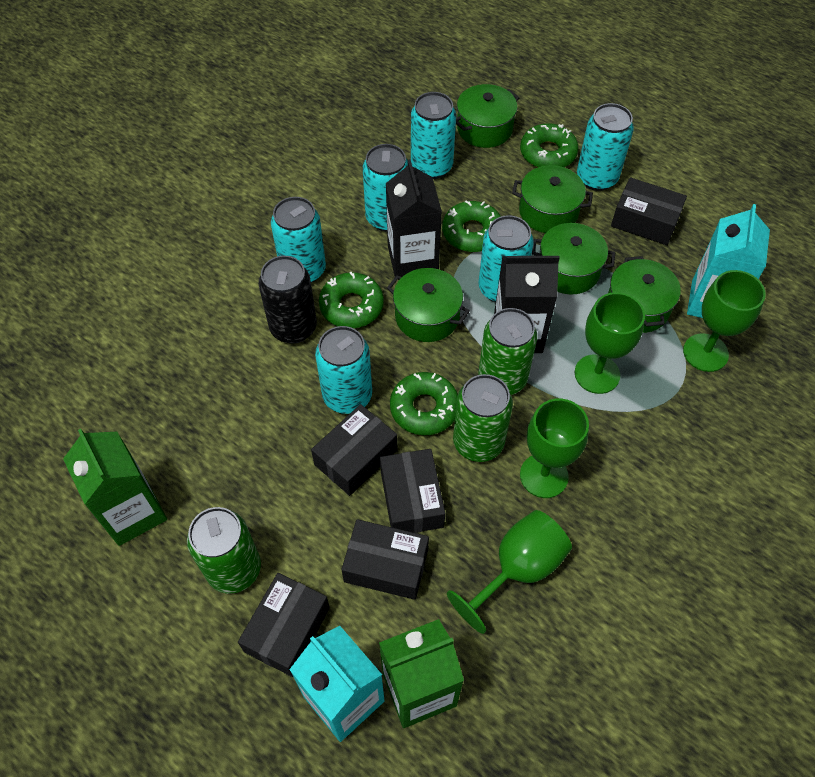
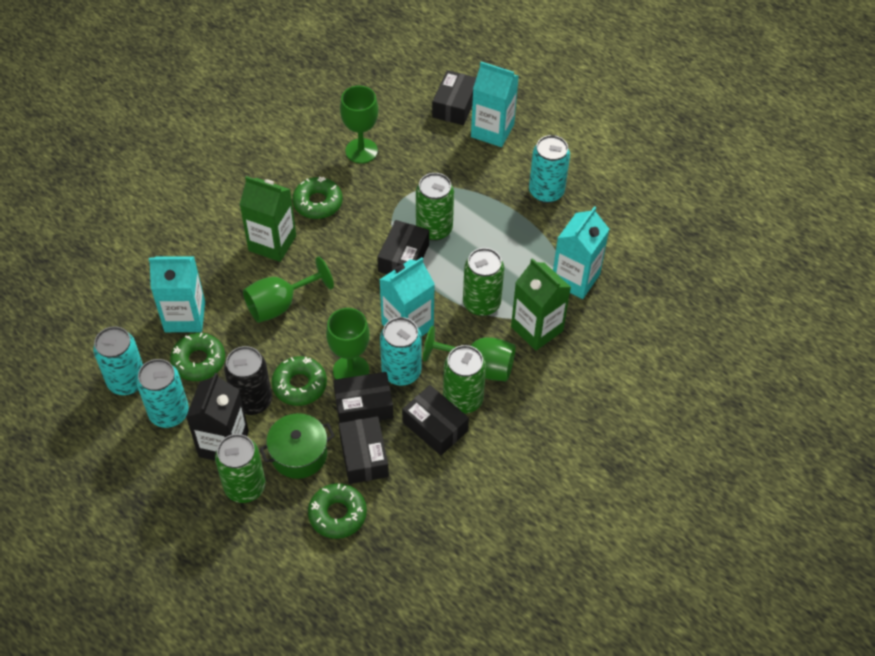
black carton: 2 -> 1
green can: 3 -> 4
green pot: 5 -> 1
turquoise can: 6 -> 4
turquoise carton: 2 -> 4

